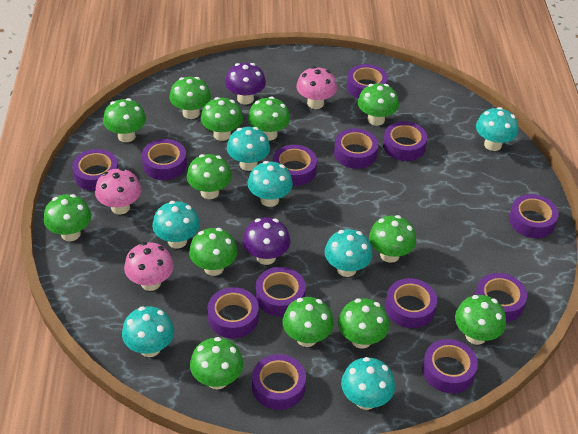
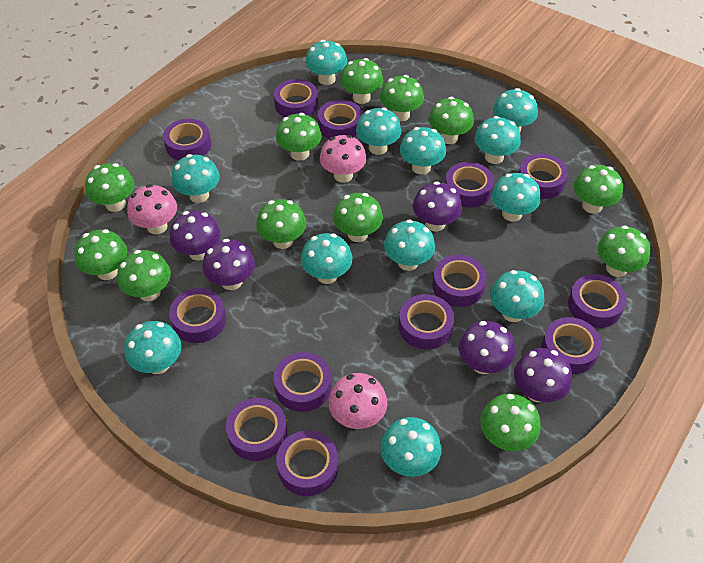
green mushroom: 13 -> 12
purple mushroom: 2 -> 5
turquoise mushroom: 7 -> 12

